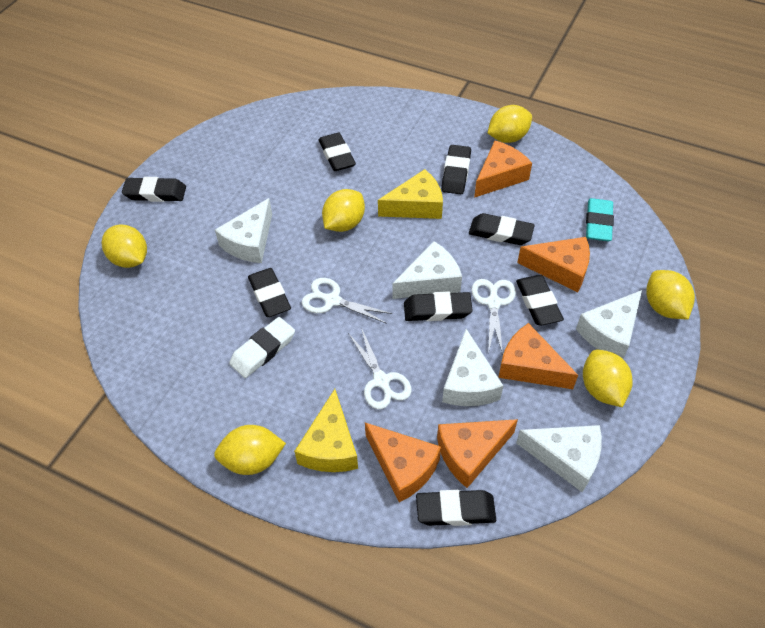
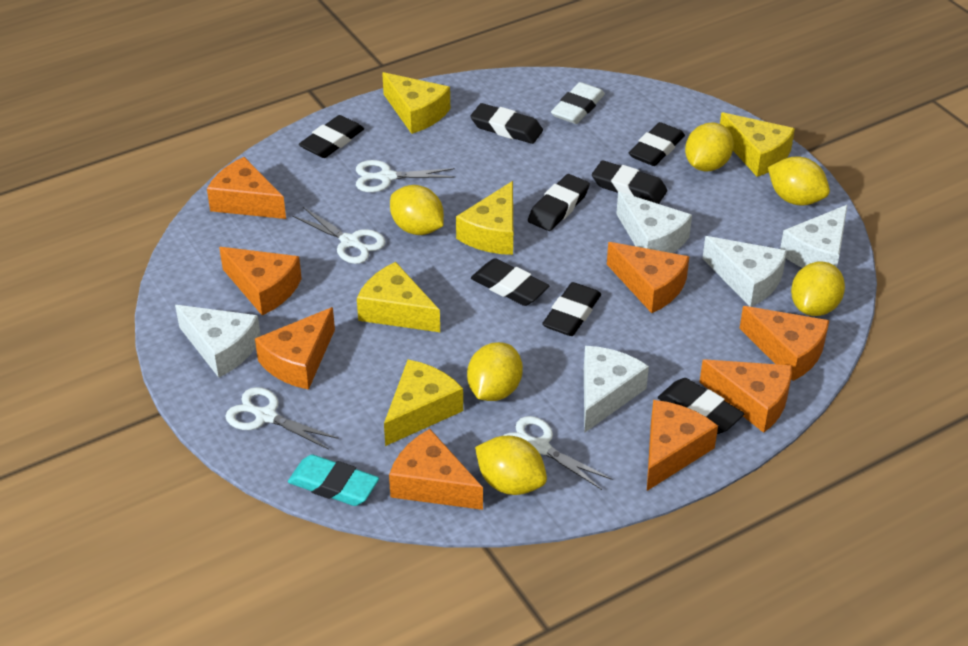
orange cheese: 5 -> 8
white scissors: 3 -> 4
yellow cheese: 2 -> 5

